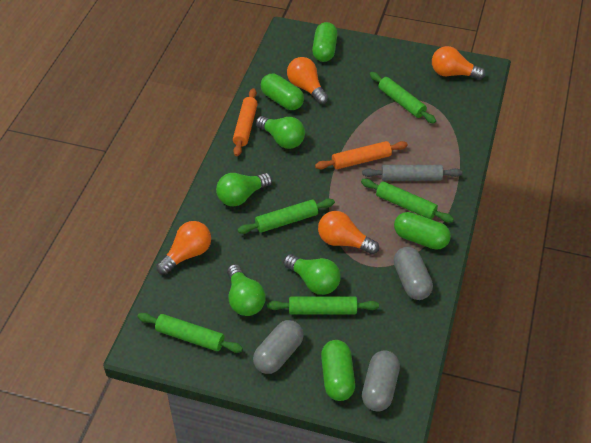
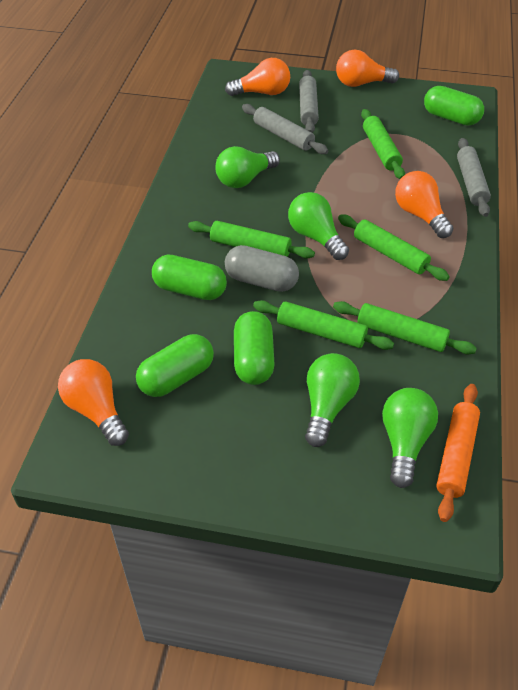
grey capsule: 3 -> 1
grey rolling pin: 1 -> 3
orange rolling pin: 2 -> 1

